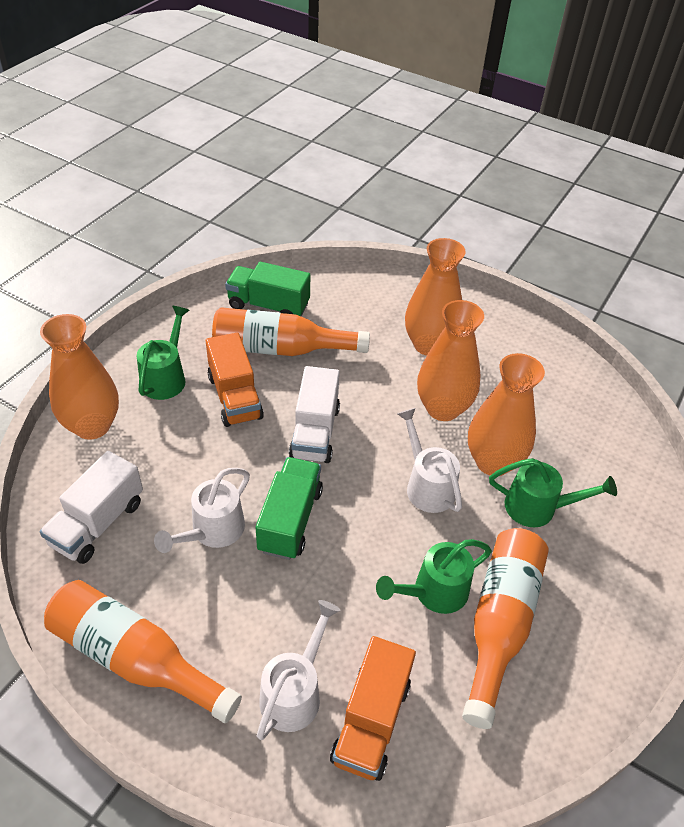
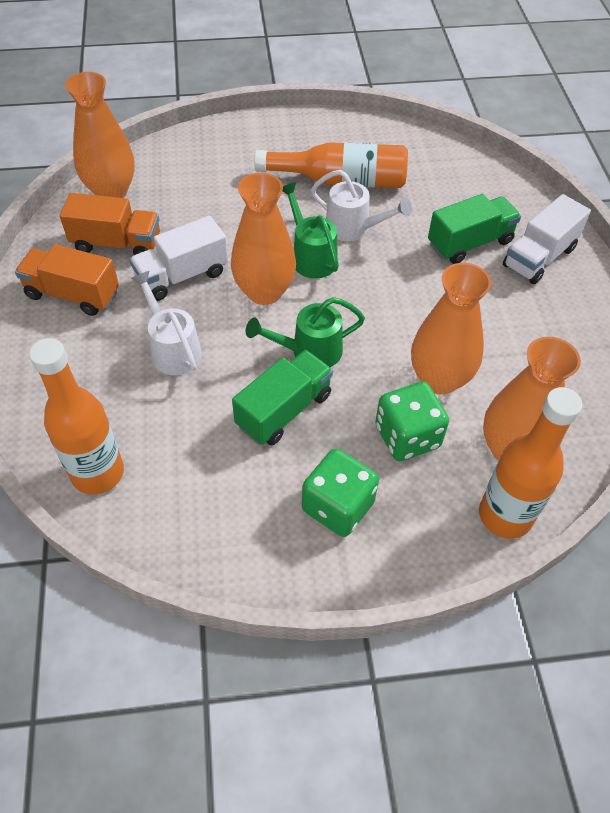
green dice: 0 -> 2
green watering can: 3 -> 2
white watering can: 3 -> 2

